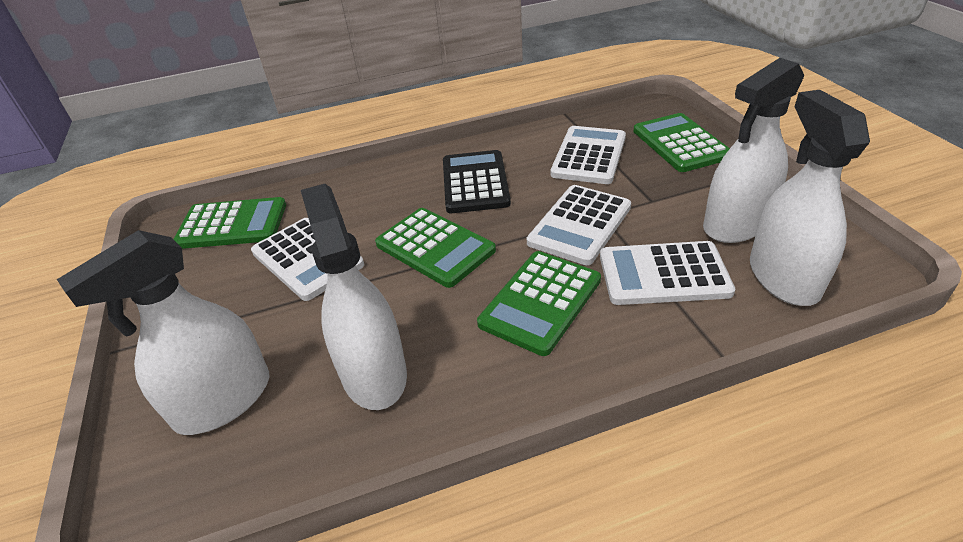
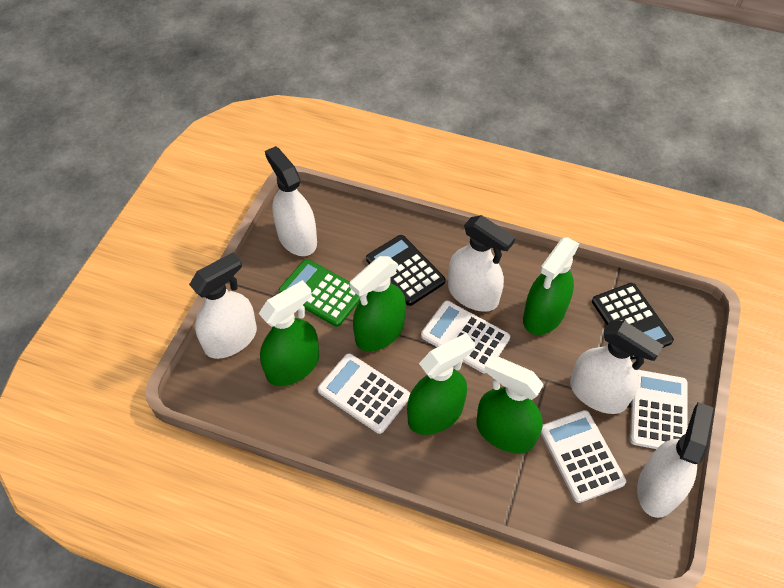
black calculator: 1 -> 2
green calculator: 4 -> 1
green spray bottle: 0 -> 5
white spray bottle: 4 -> 5

